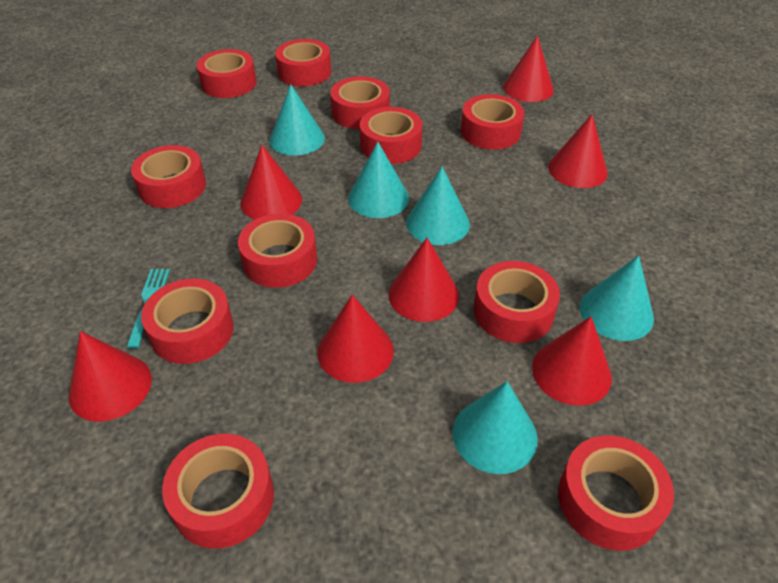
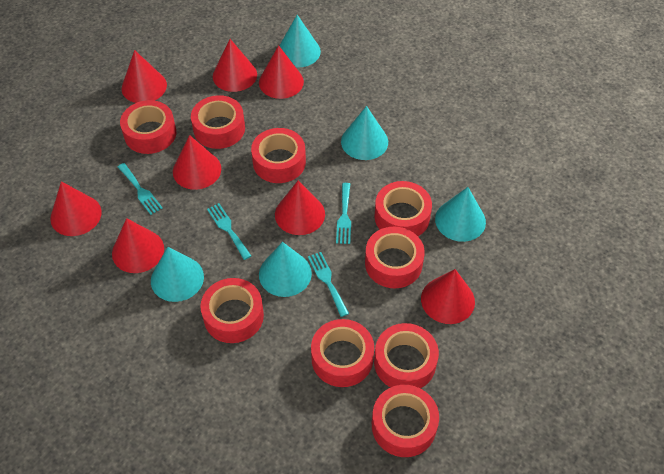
red cone: 7 -> 8
red tape: 11 -> 9
turquoise fork: 1 -> 4

